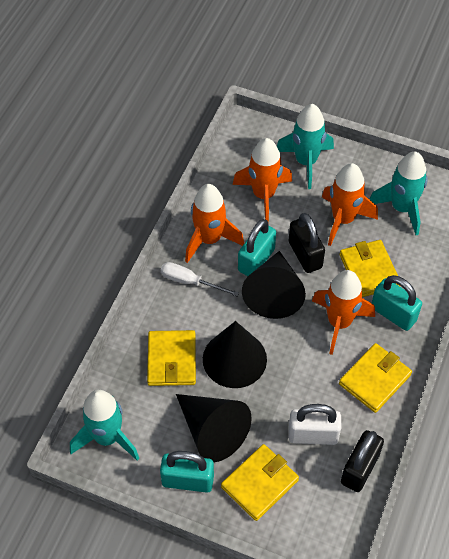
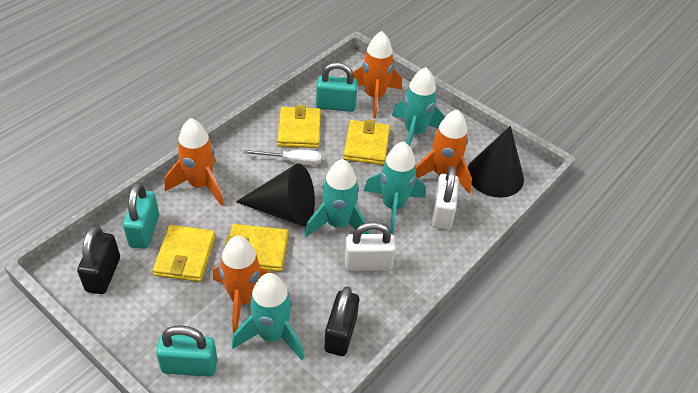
black cone: 3 -> 2
turquoise rocket: 3 -> 4
white padlock: 1 -> 2

